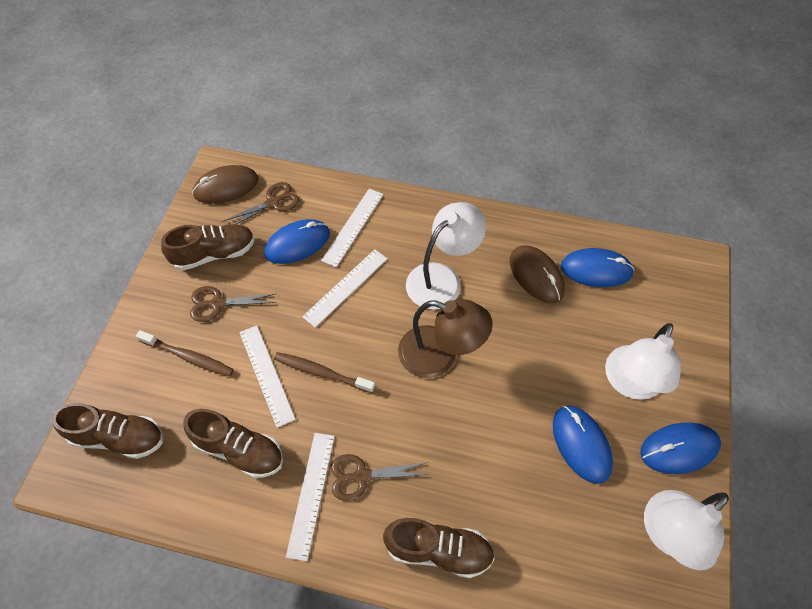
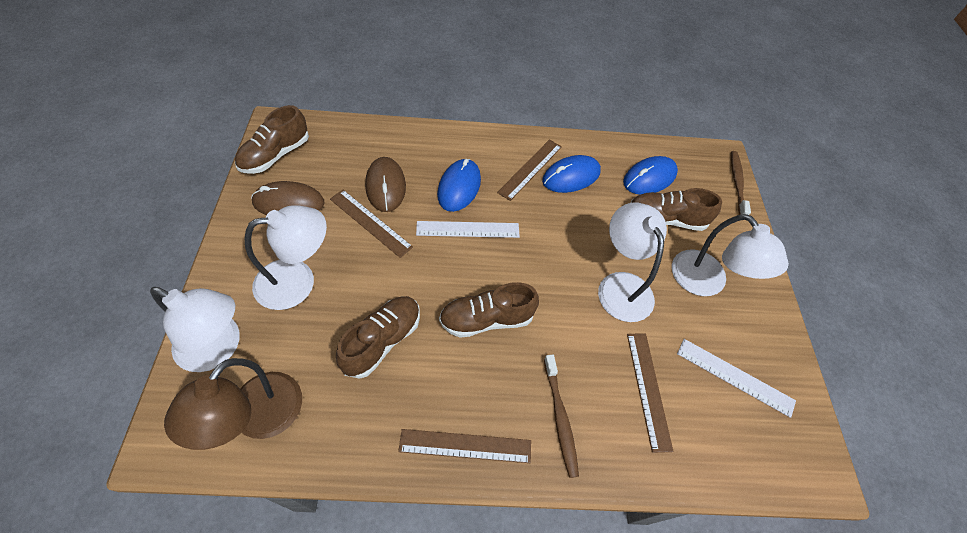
blue mouse: 4 -> 3
brown ruler: 0 -> 4
brown scissors: 3 -> 0
white lamp: 3 -> 4
white ruler: 4 -> 2

